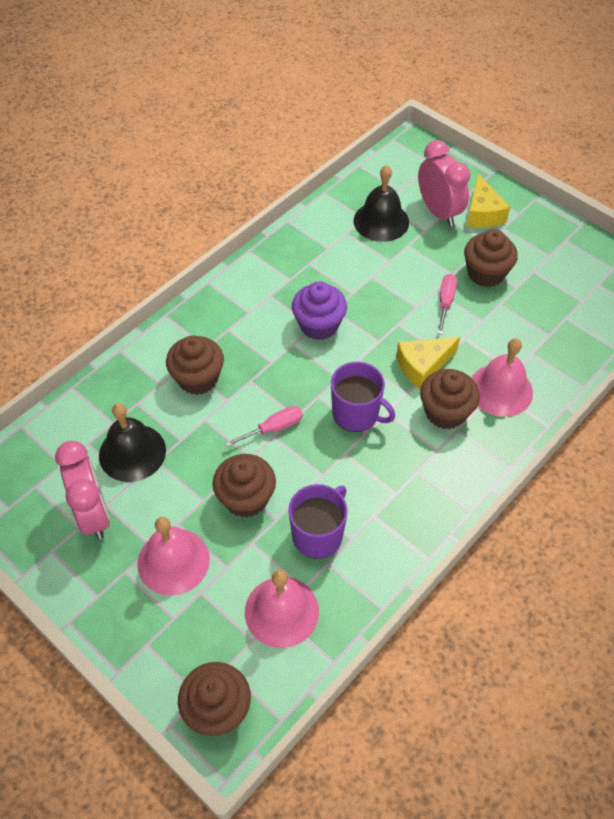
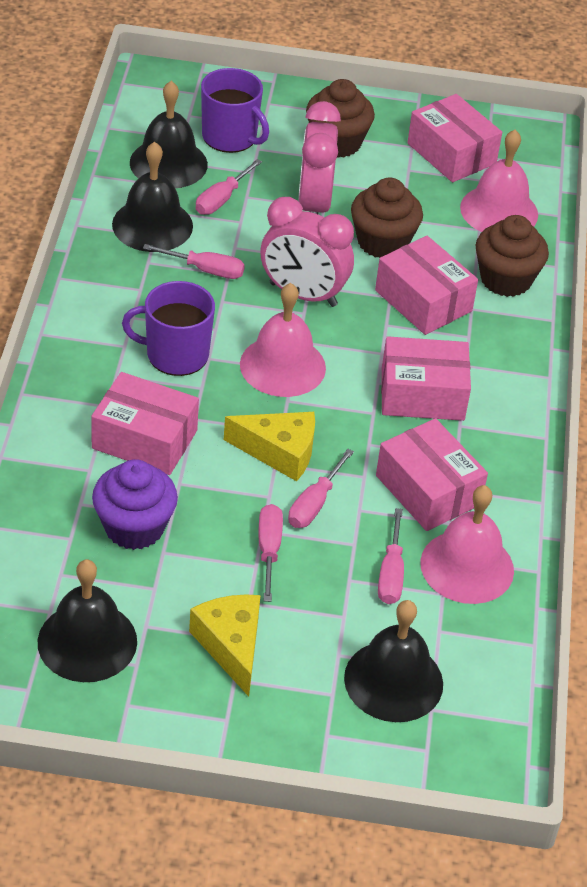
black bell: 2 -> 4
brown cupcake: 5 -> 3
pink box: 0 -> 5
pink screwdriver: 2 -> 5

